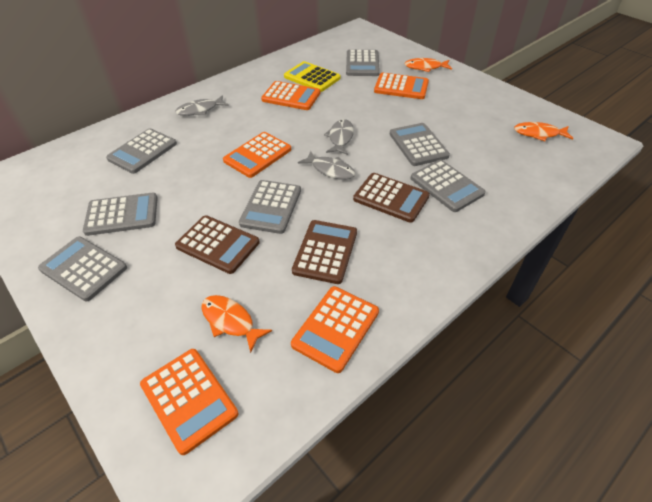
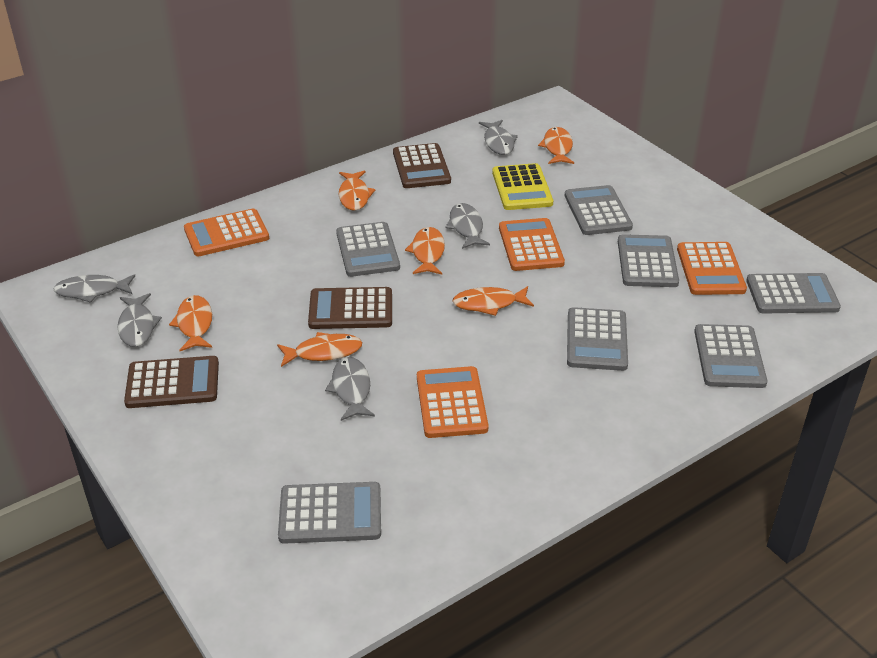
grey fish: 3 -> 5
orange calculator: 5 -> 4
orange fish: 3 -> 6

